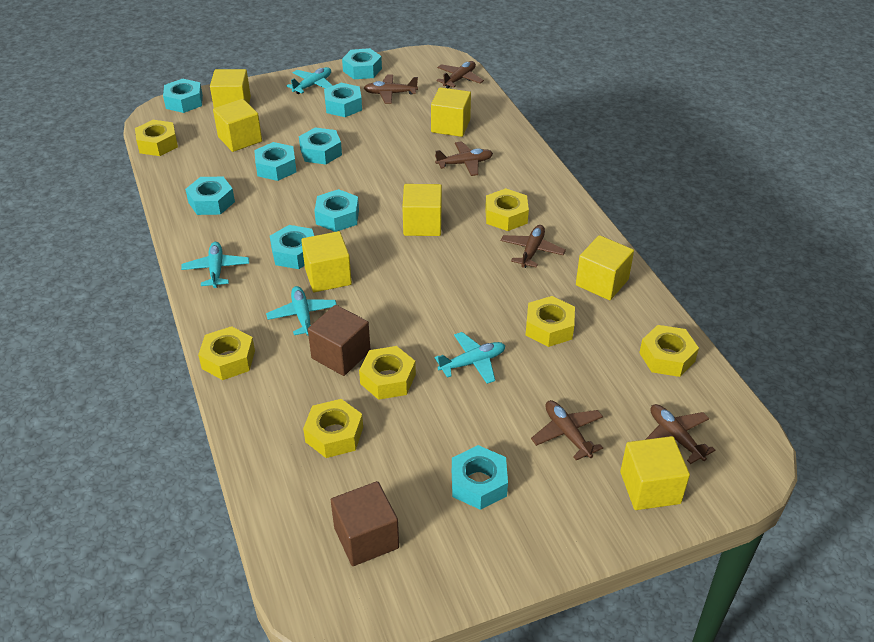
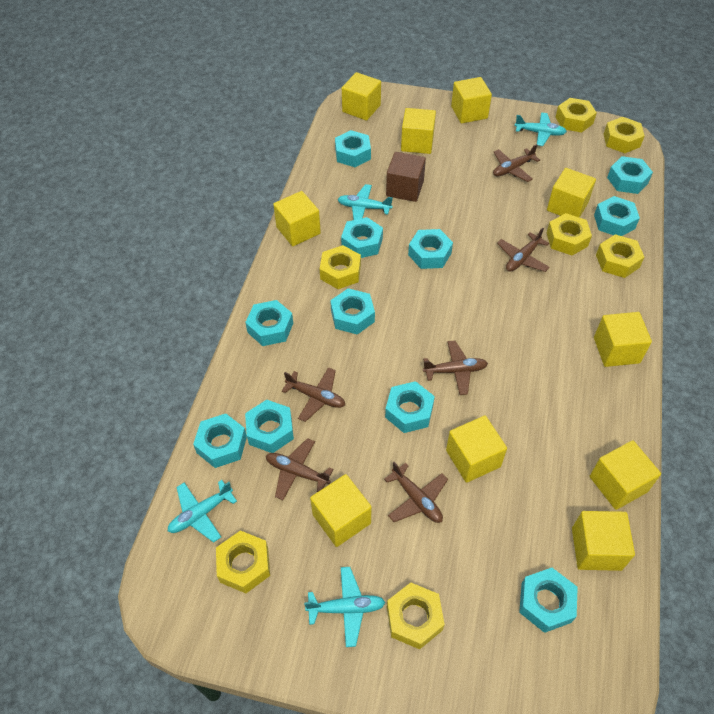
brown cube: 2 -> 1
turquoise nut: 9 -> 11
yellow cube: 7 -> 10

